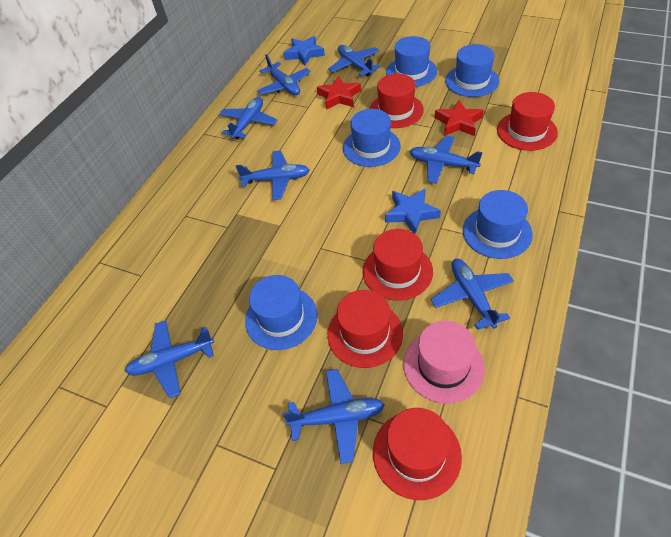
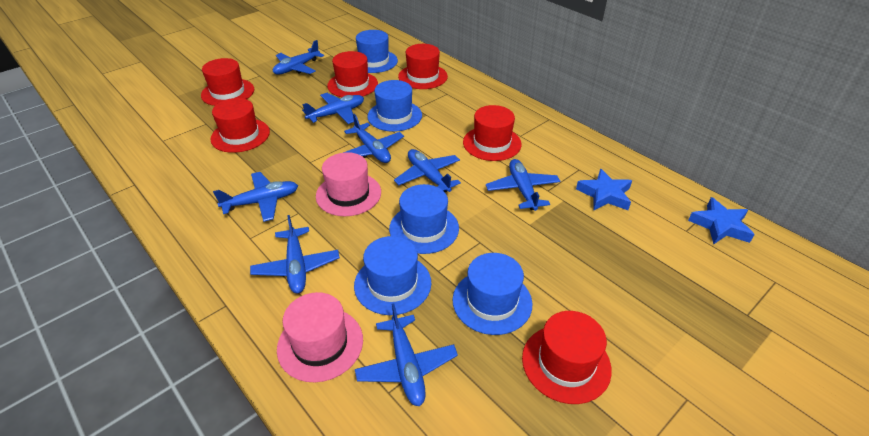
pink hat: 1 -> 2
red hat: 5 -> 6
red star: 2 -> 0

